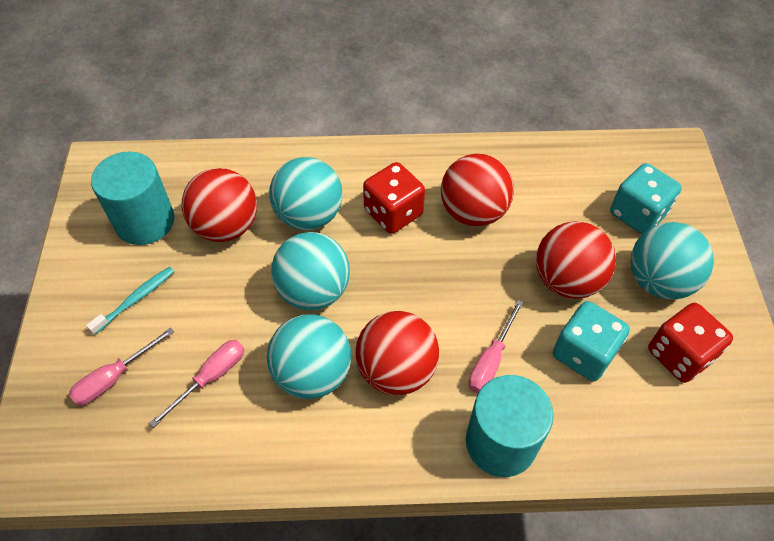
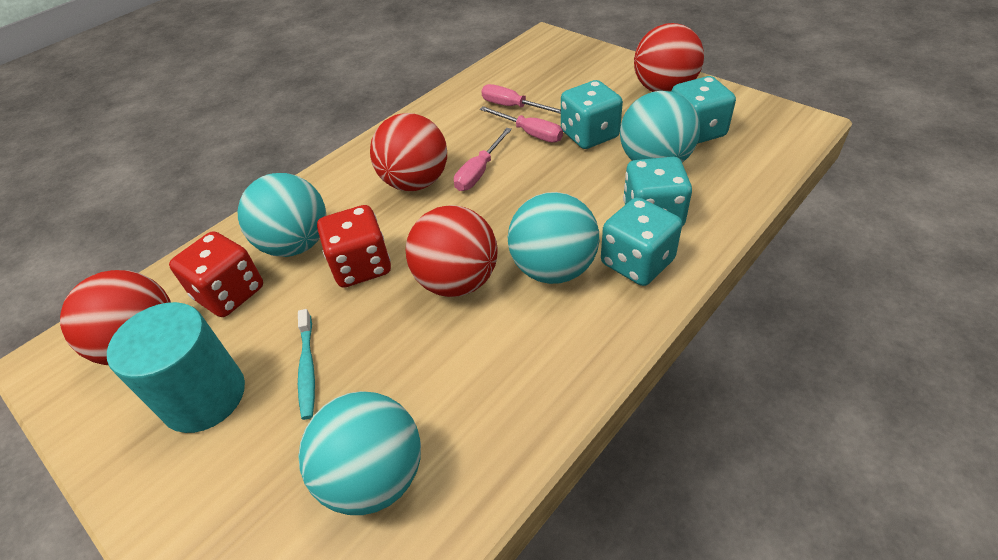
turquoise cylinder: 2 -> 1
turquoise dice: 2 -> 4

